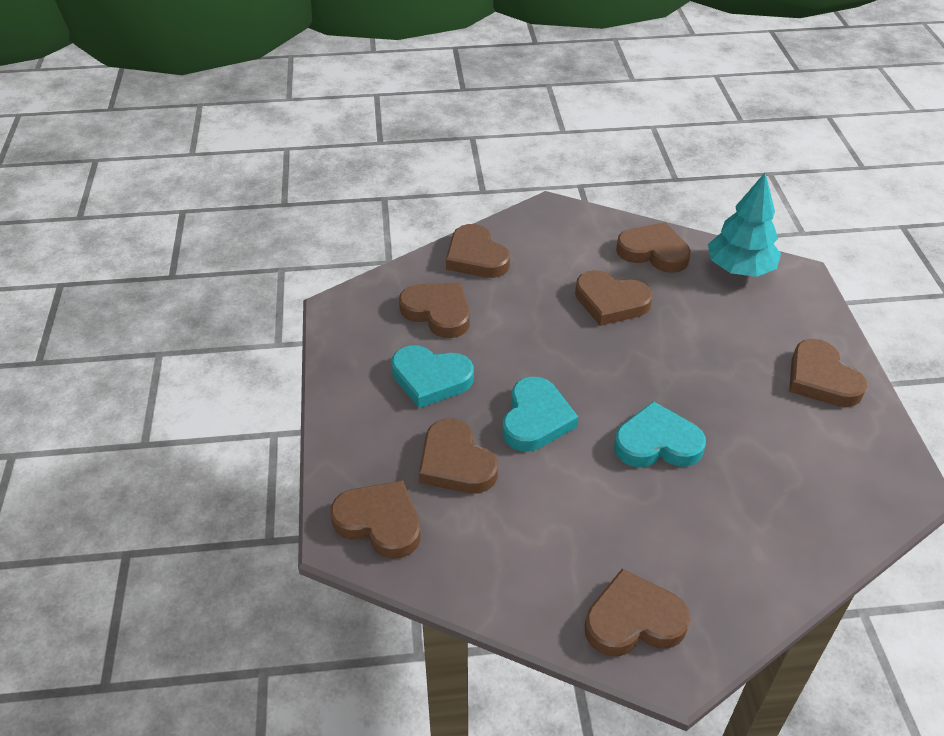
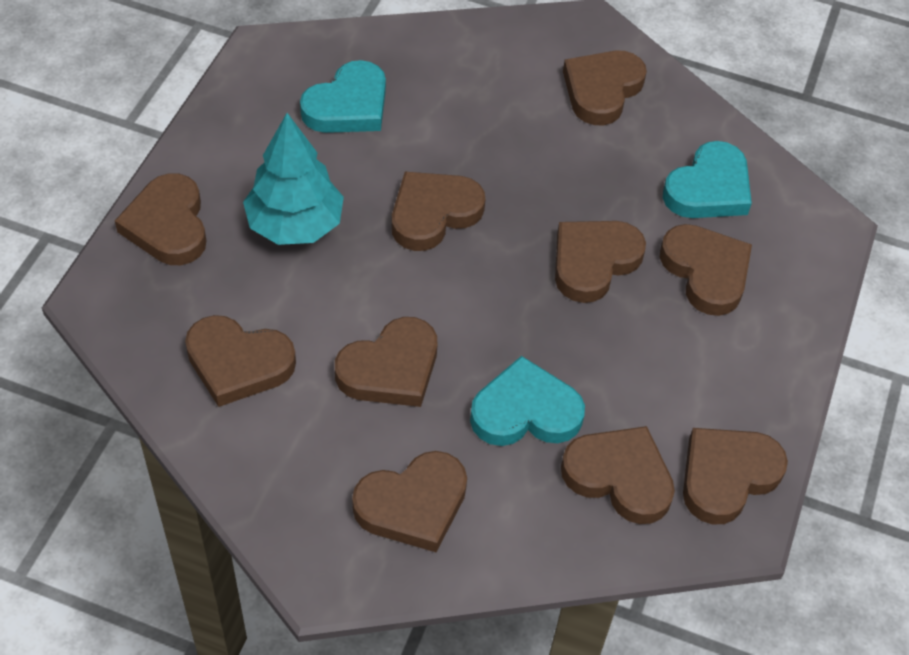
brown heart: 8 -> 10

